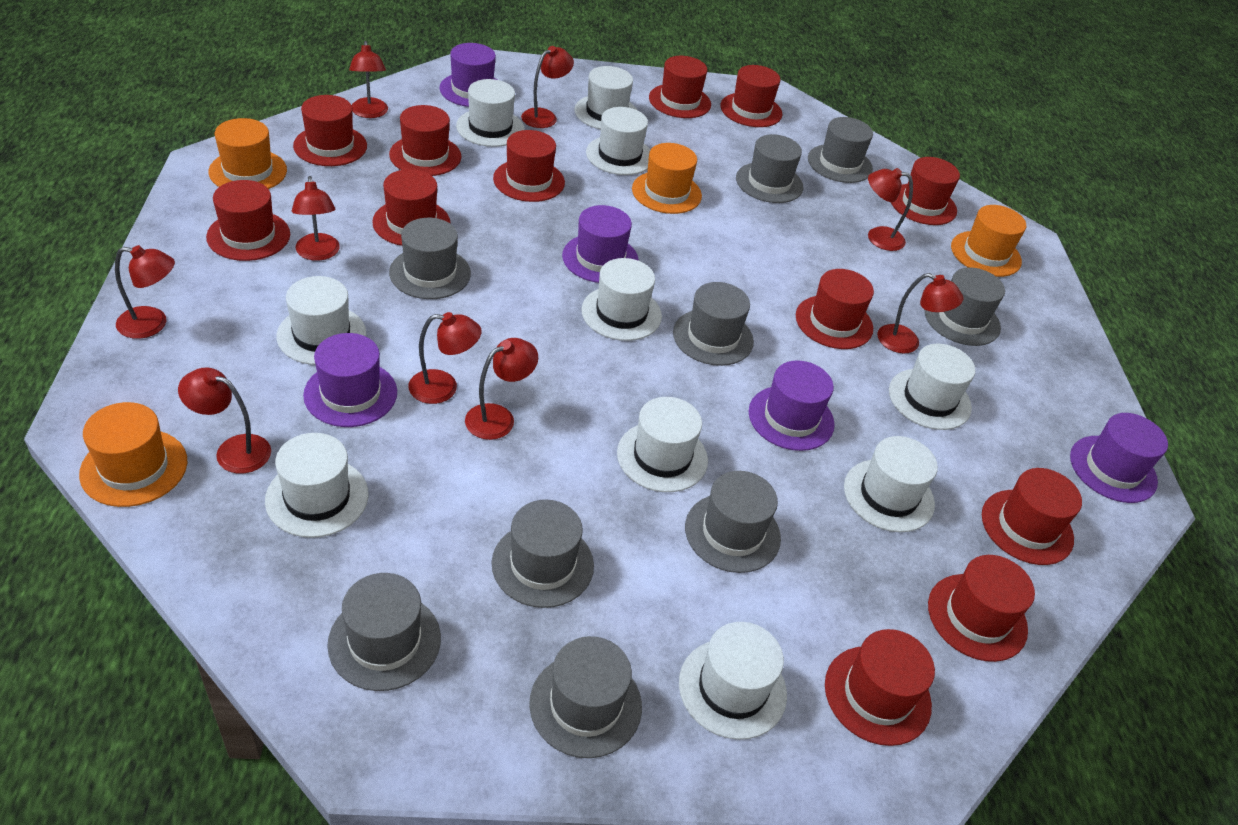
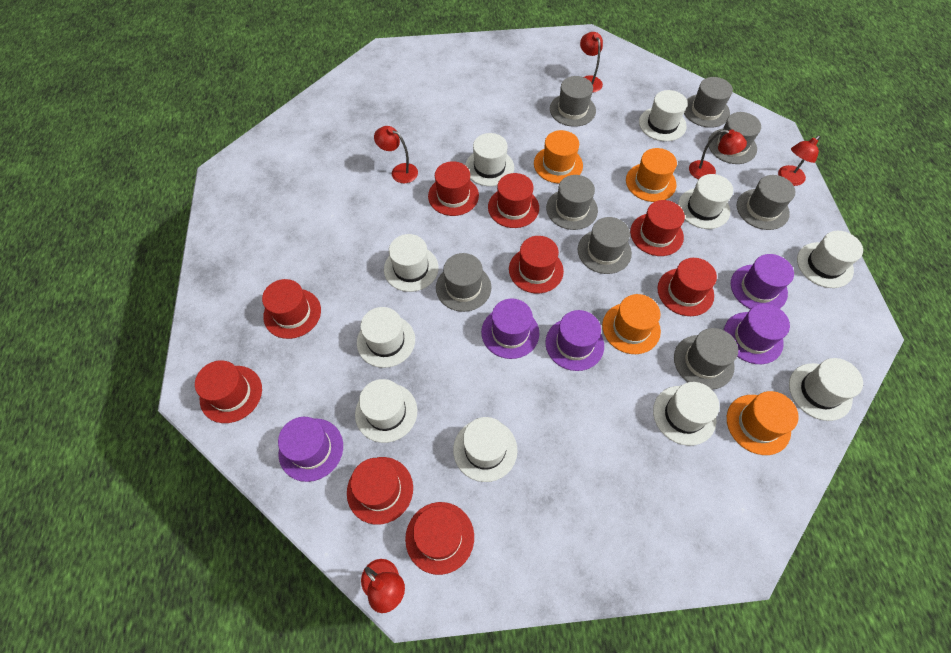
grey hat: 9 -> 8
red hat: 12 -> 9
red lamp: 9 -> 5

